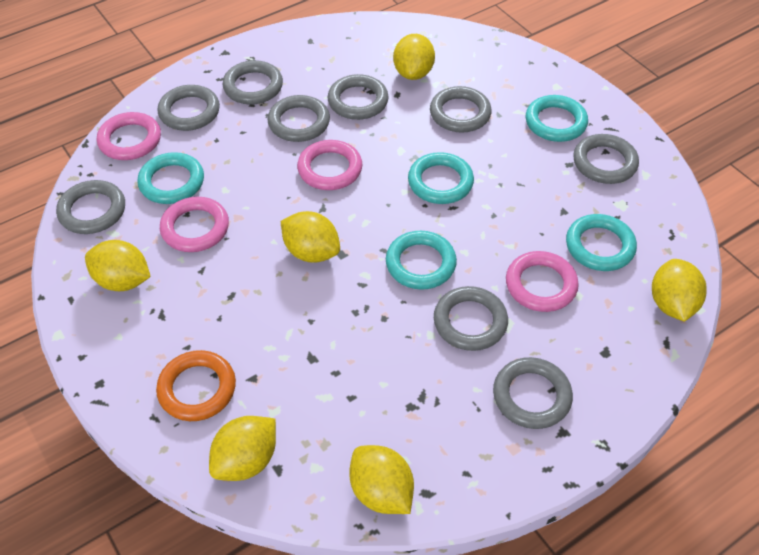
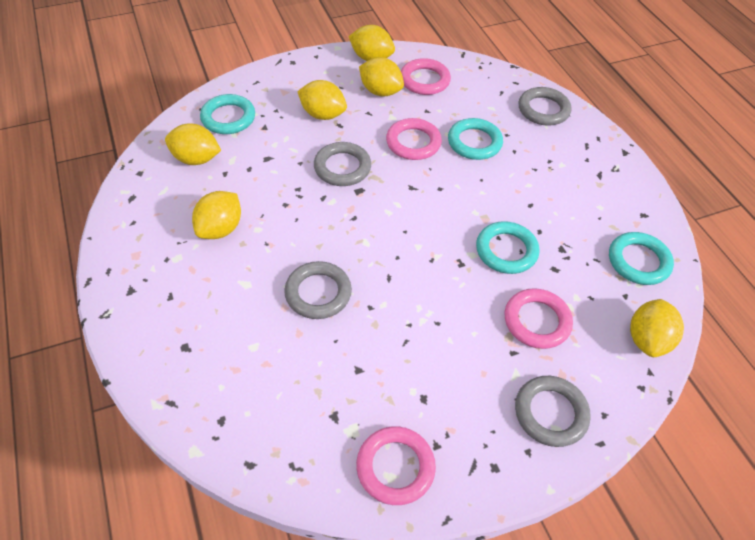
grey ring: 9 -> 4
orange ring: 1 -> 0
turquoise ring: 5 -> 4

